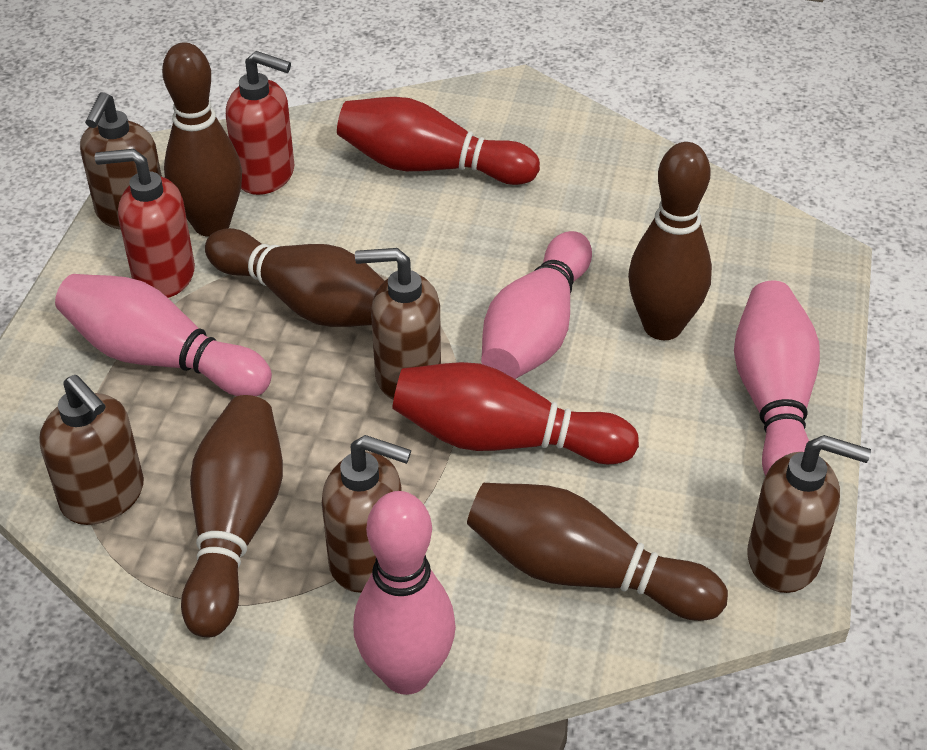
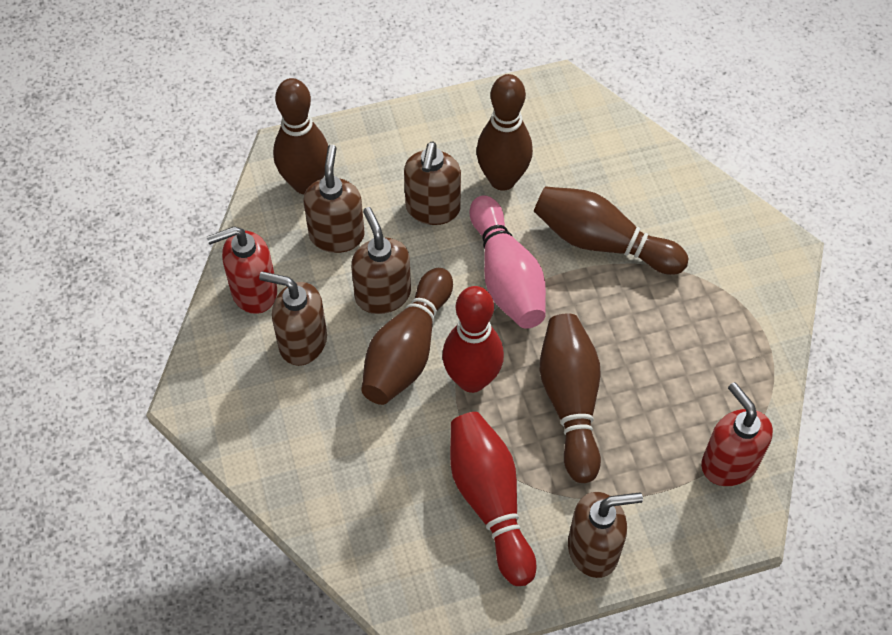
pink bowling pin: 4 -> 1

